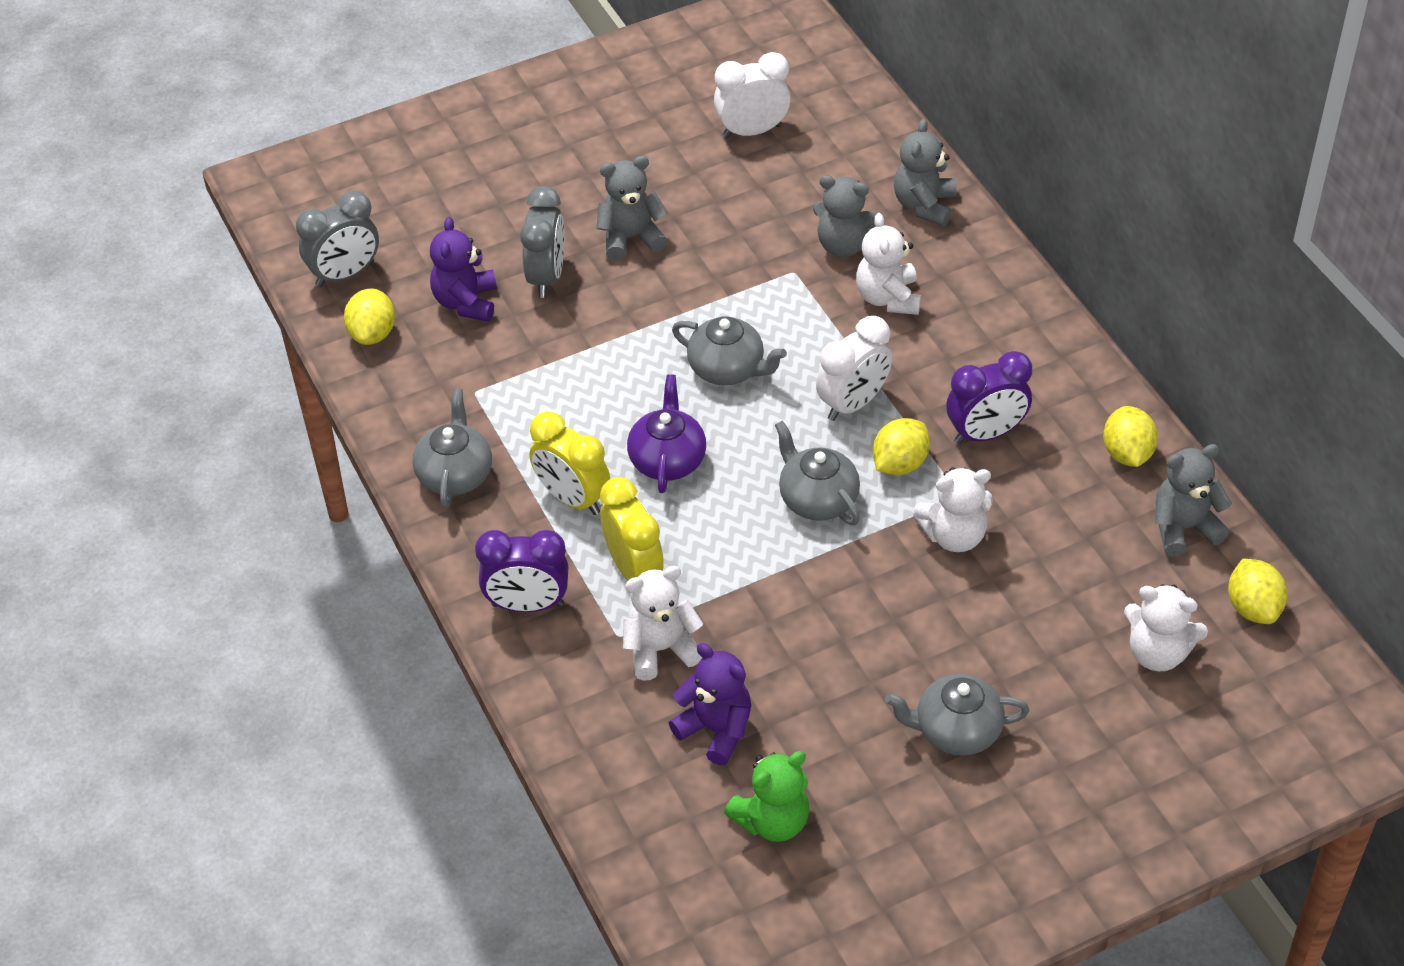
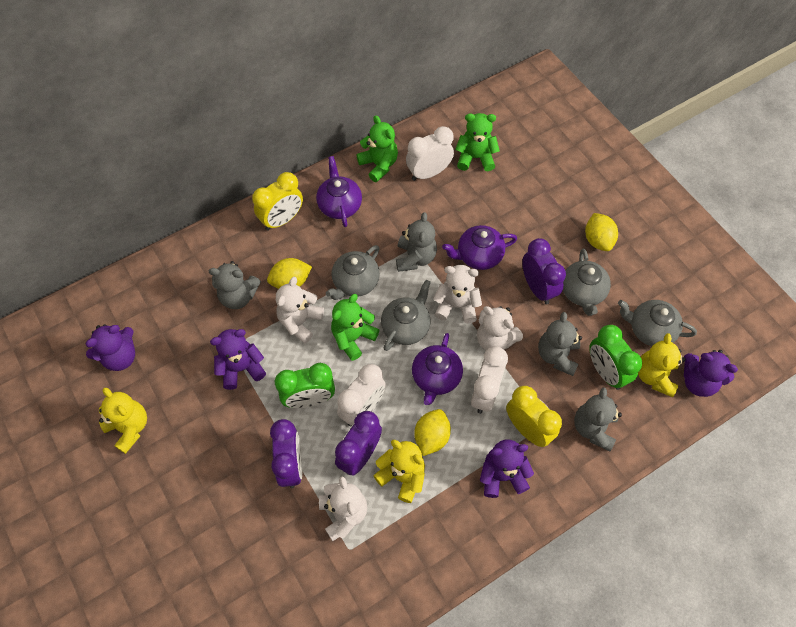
green clock: 0 -> 2
green teddy bear: 1 -> 3
grey clock: 2 -> 0
purple clock: 2 -> 3
purple teapot: 1 -> 3
purple teddy bear: 2 -> 4
white clock: 2 -> 3
yellow lemon: 4 -> 3
yellow teddy bear: 0 -> 3

